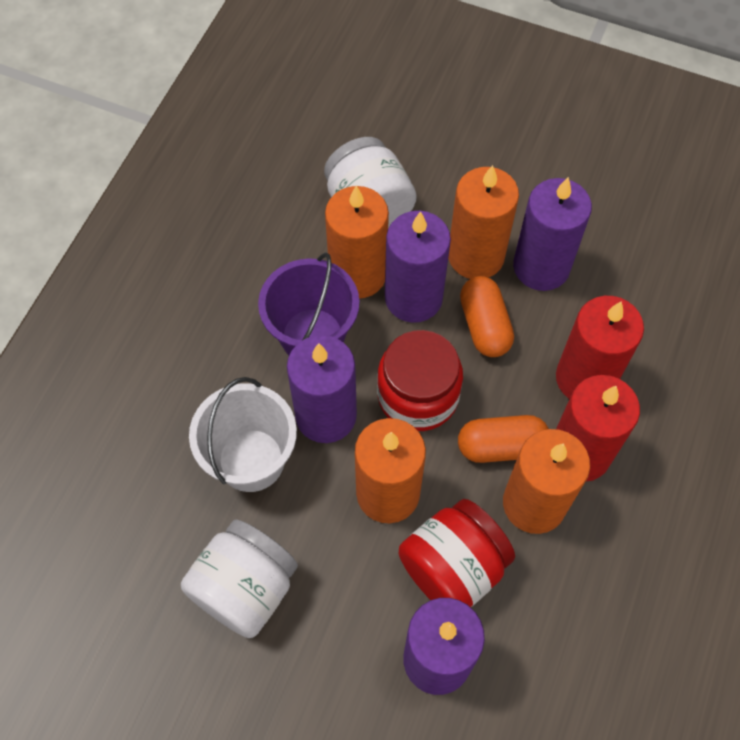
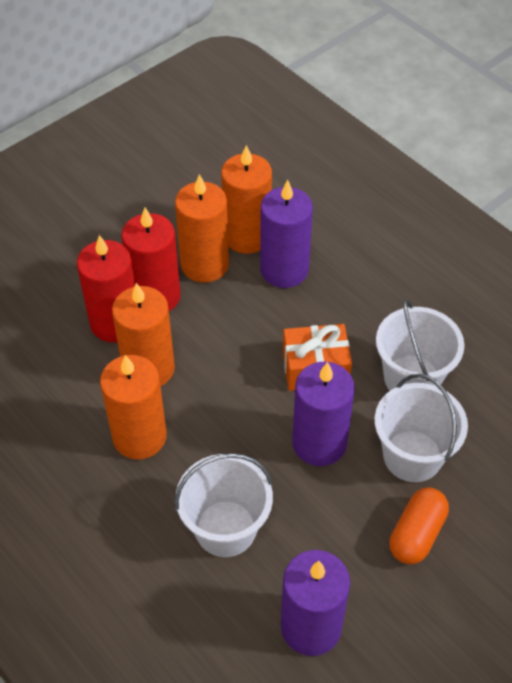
orange capsule: 2 -> 1
orange gift: 0 -> 1
purple bucket: 1 -> 0
purple candle: 4 -> 3
red jar: 2 -> 0
white bucket: 1 -> 3
white jar: 2 -> 0

